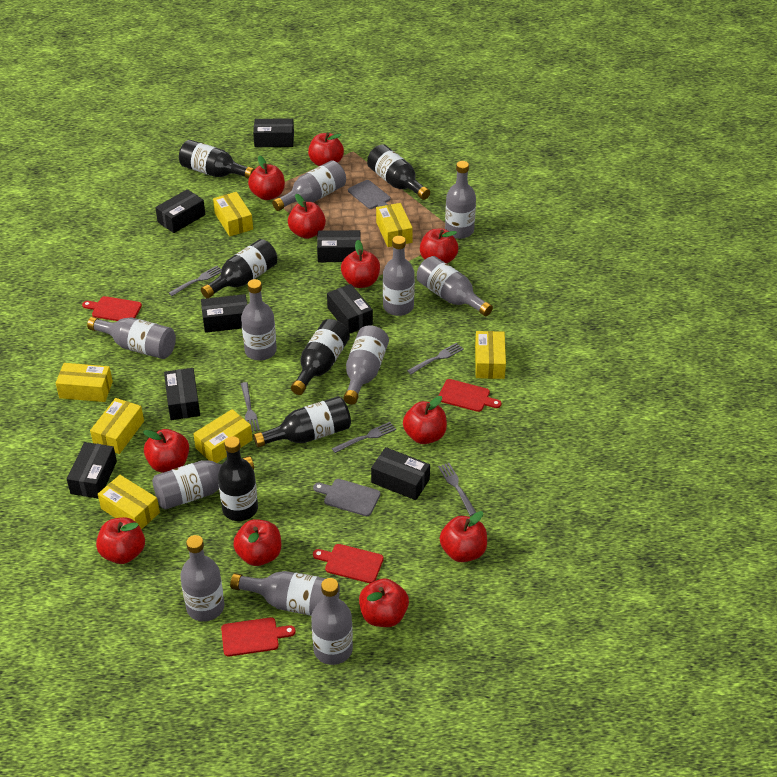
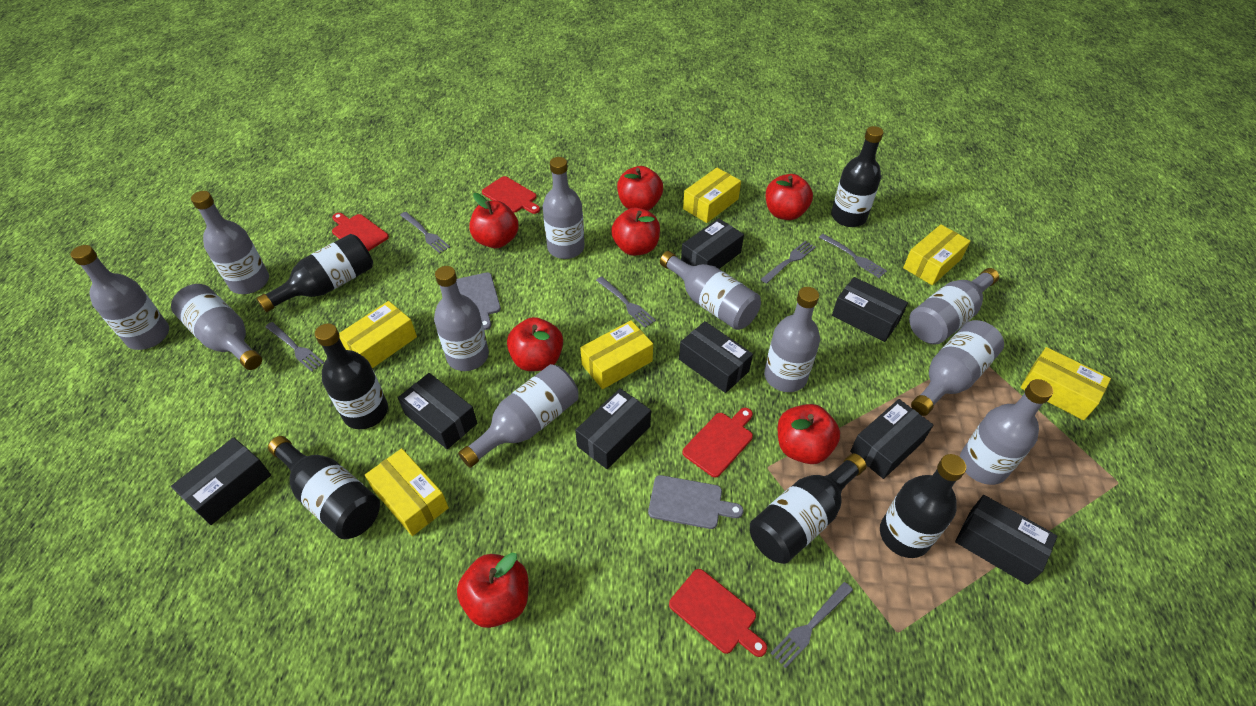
grey fork: 5 -> 6
red apple: 11 -> 7
yellow box: 7 -> 6

